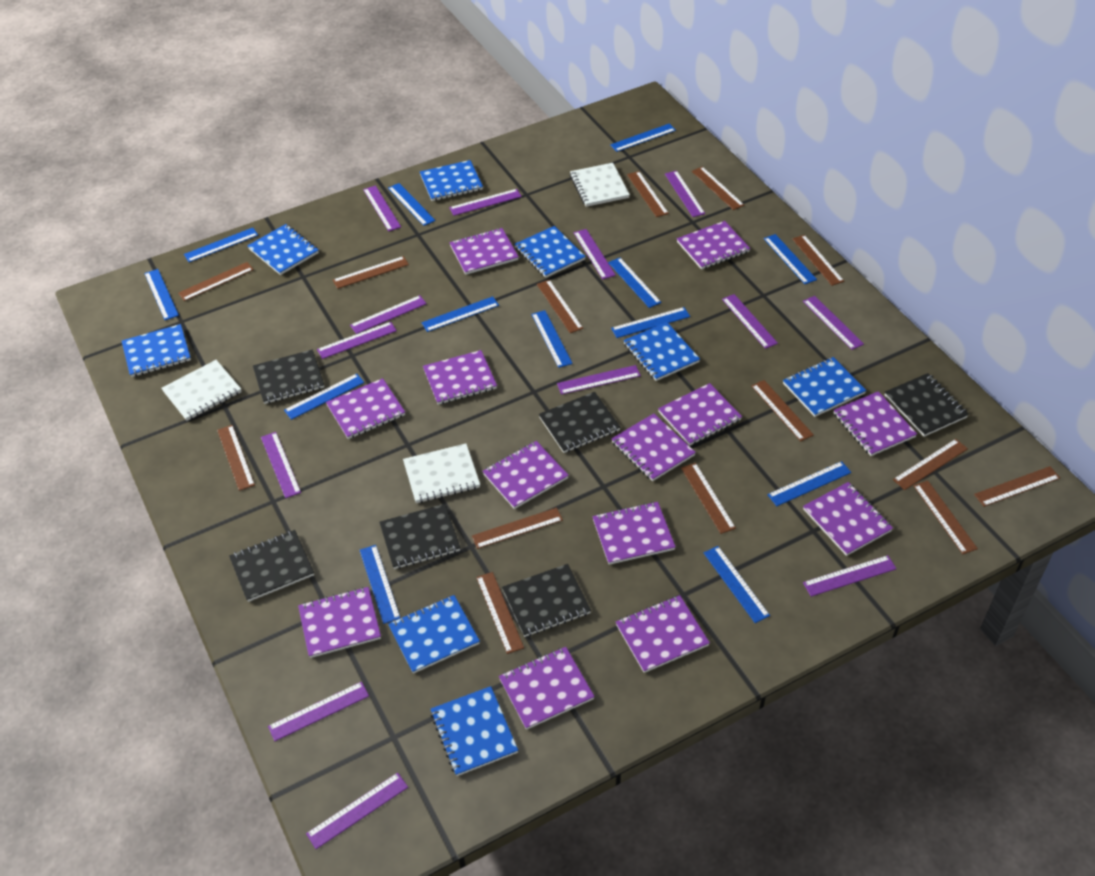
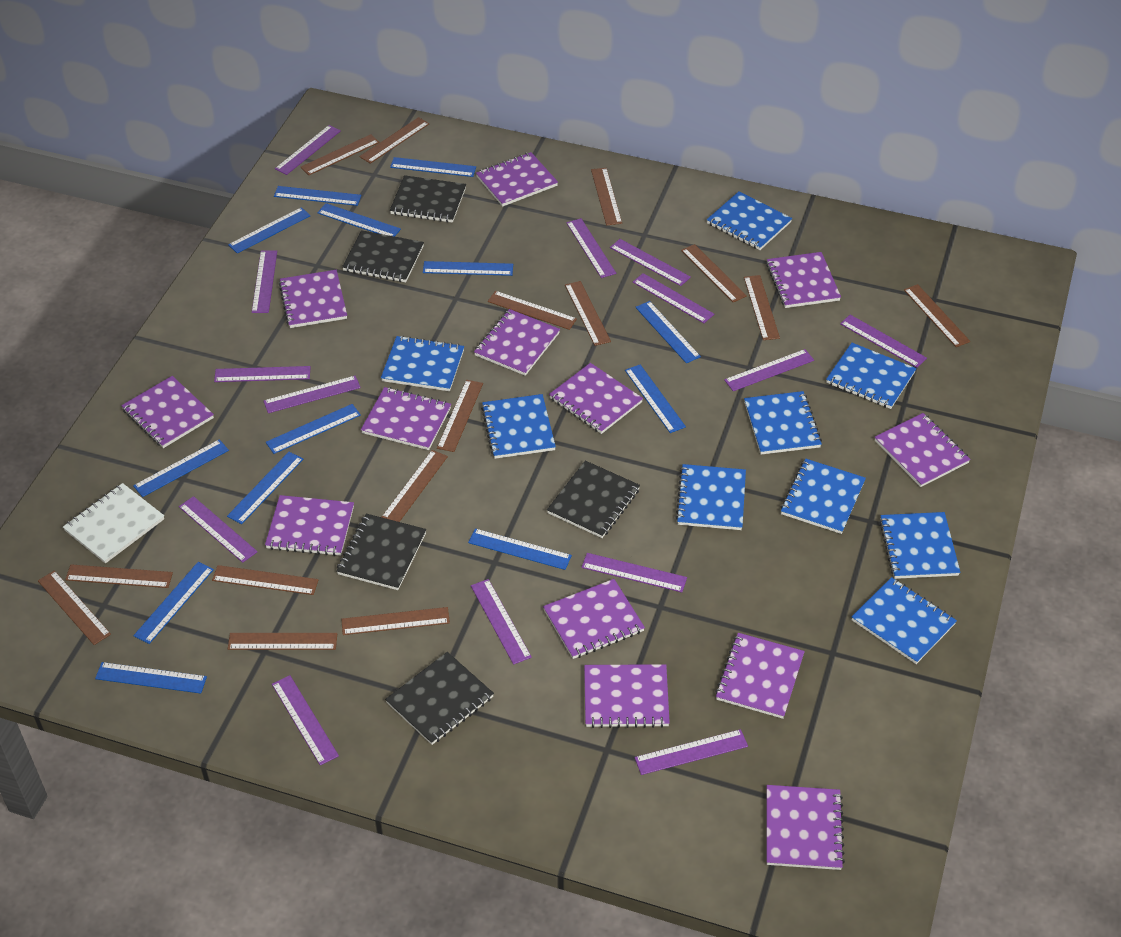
black notebook: 6 -> 5
blue notebook: 8 -> 9
brown ruler: 14 -> 15
purple ruler: 13 -> 14
white notebook: 3 -> 1

